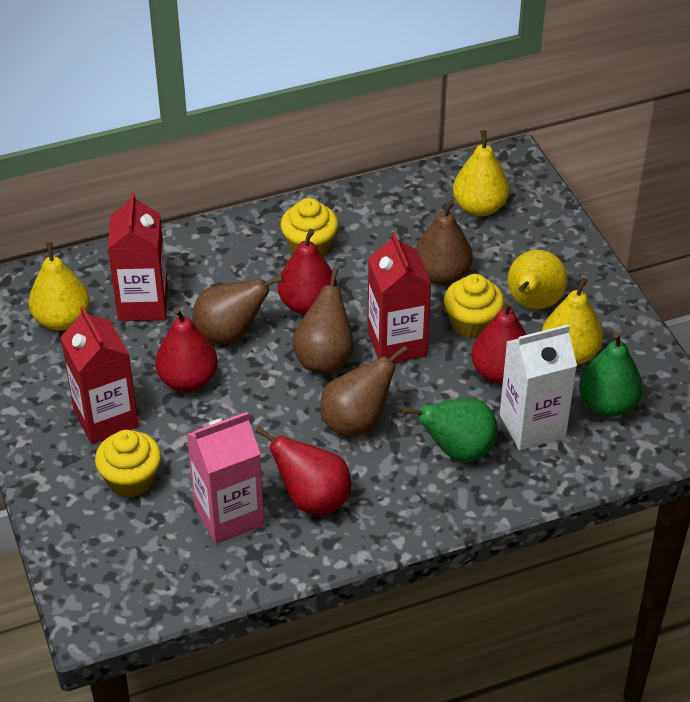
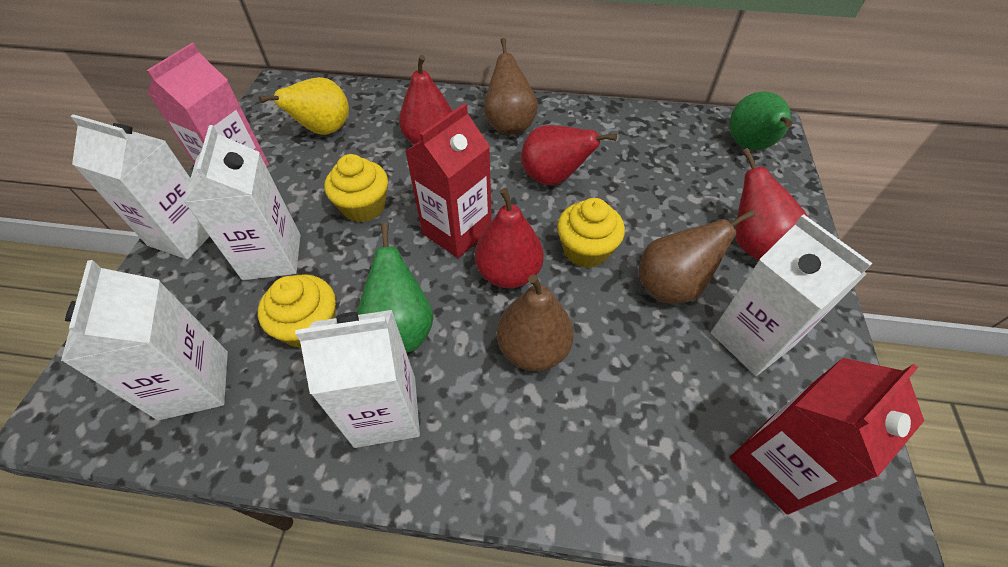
brown pear: 4 -> 3
red carton: 3 -> 2
white carton: 1 -> 5
yellow pear: 4 -> 1

